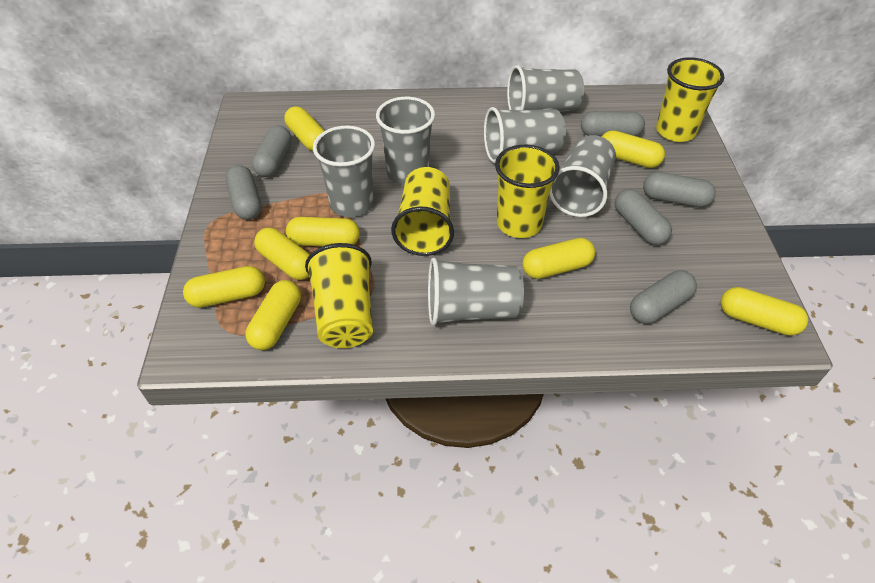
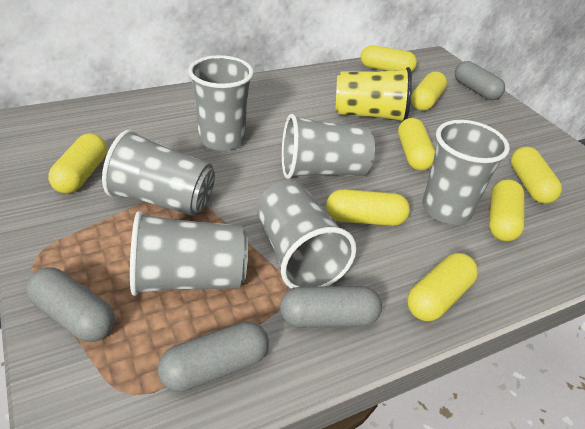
grey capsule: 6 -> 4
yellow cup: 4 -> 1

